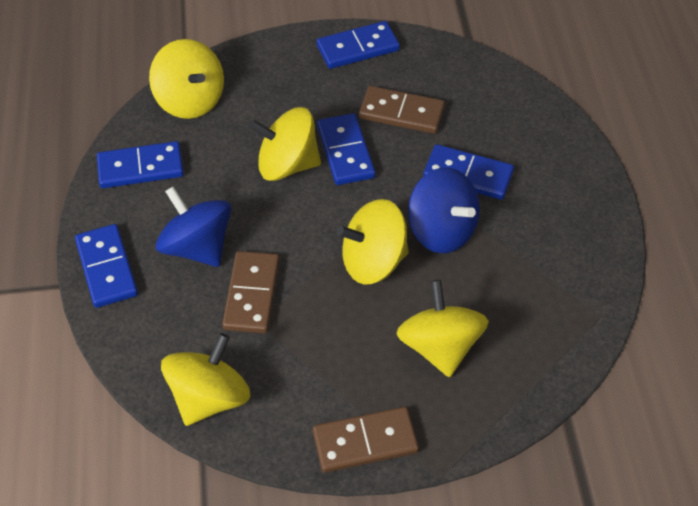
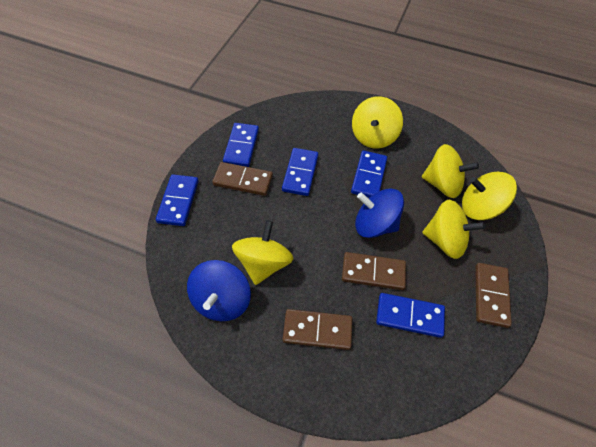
brown domino: 3 -> 4

